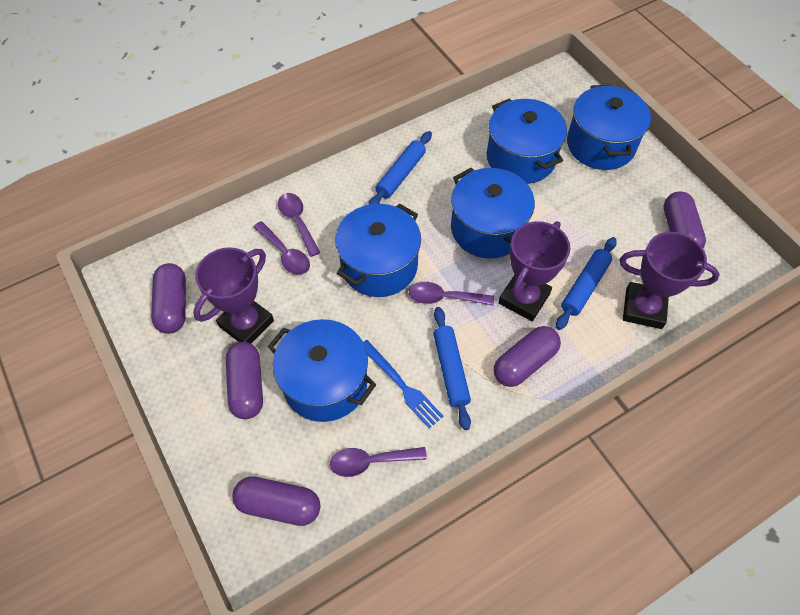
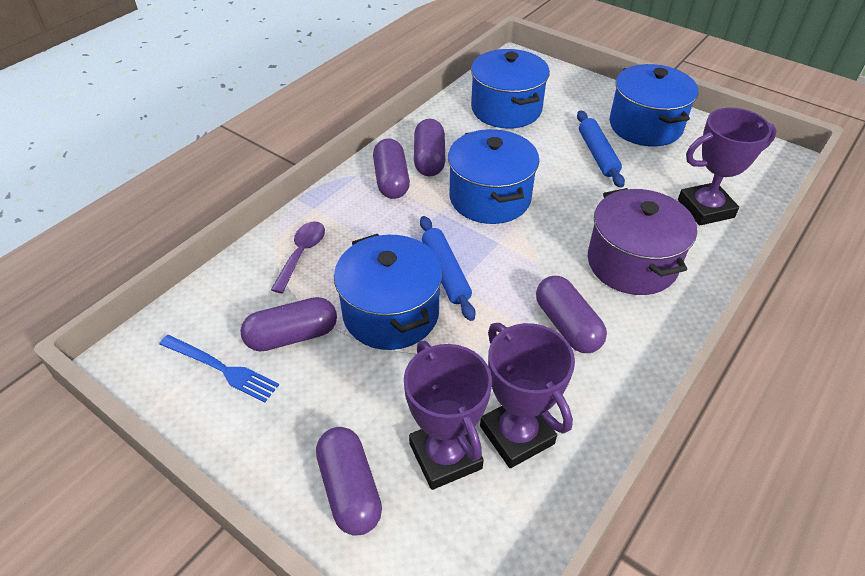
blue pot: 5 -> 4
blue rolling pin: 3 -> 2
purple pot: 0 -> 1
purple spoon: 4 -> 1

